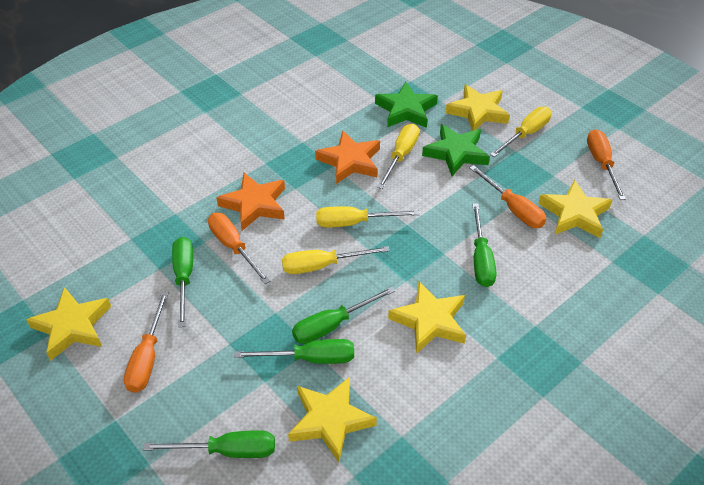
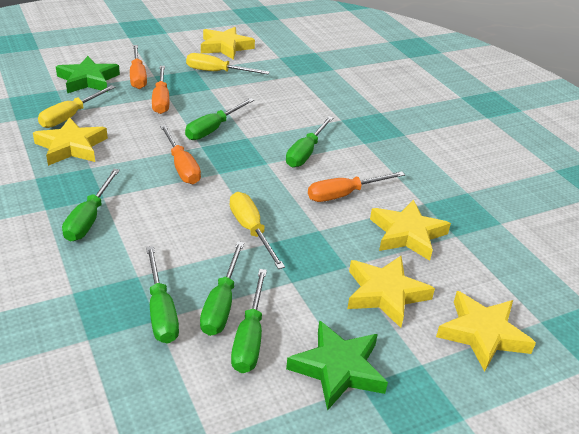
green screwdriver: 5 -> 6
orange star: 2 -> 0
yellow screwdriver: 4 -> 3

